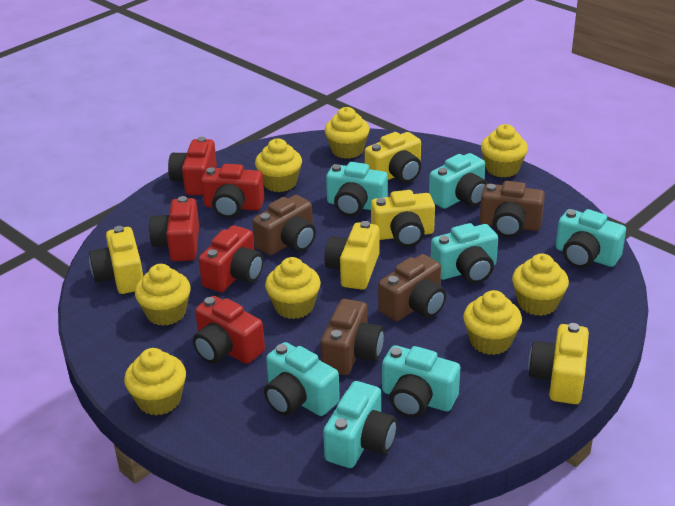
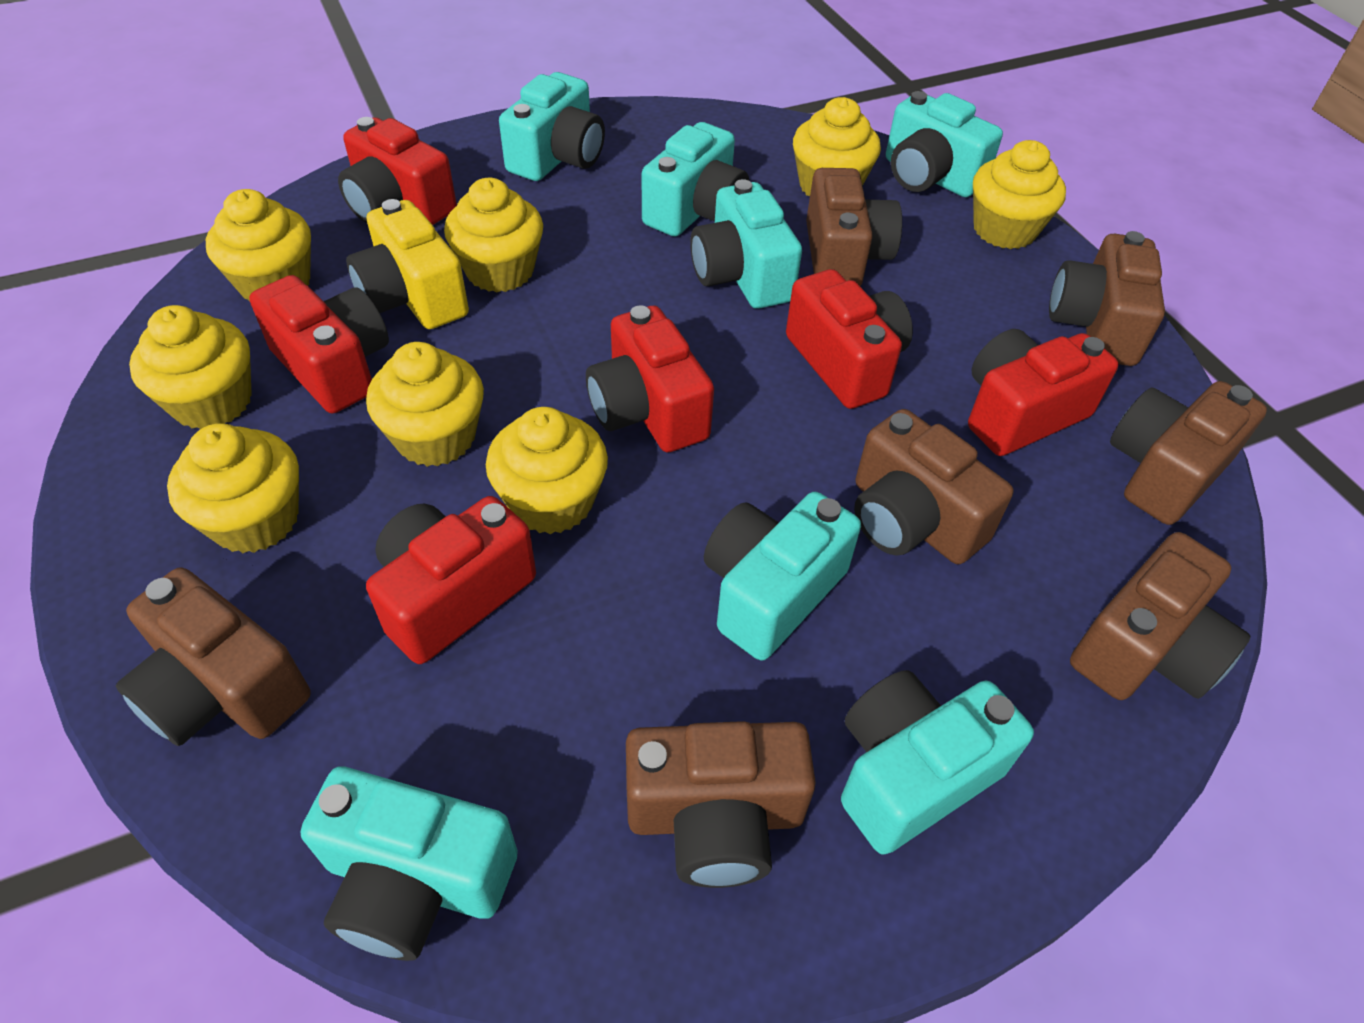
brown camera: 4 -> 7
red camera: 5 -> 6
yellow camera: 5 -> 1

